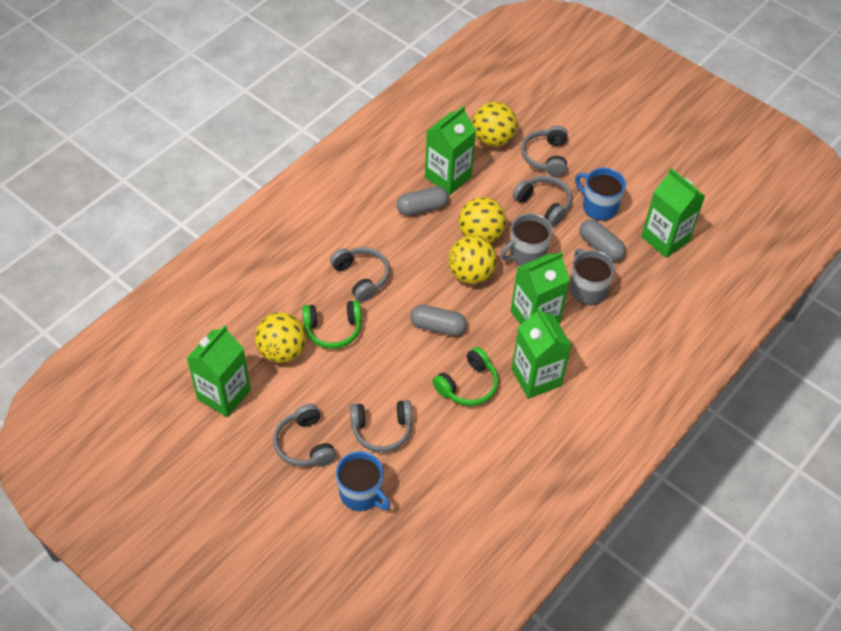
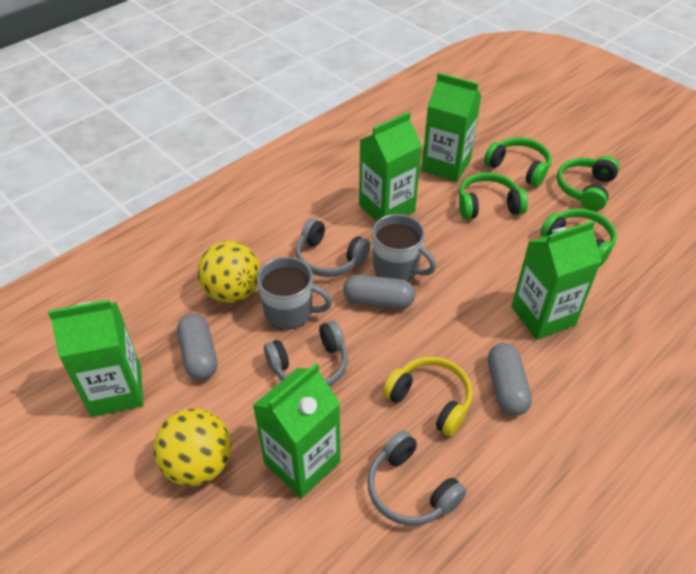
blue mug: 2 -> 0
green headphones: 2 -> 4
grey headphones: 5 -> 3
yellow ball: 4 -> 2
yellow headphones: 0 -> 1

